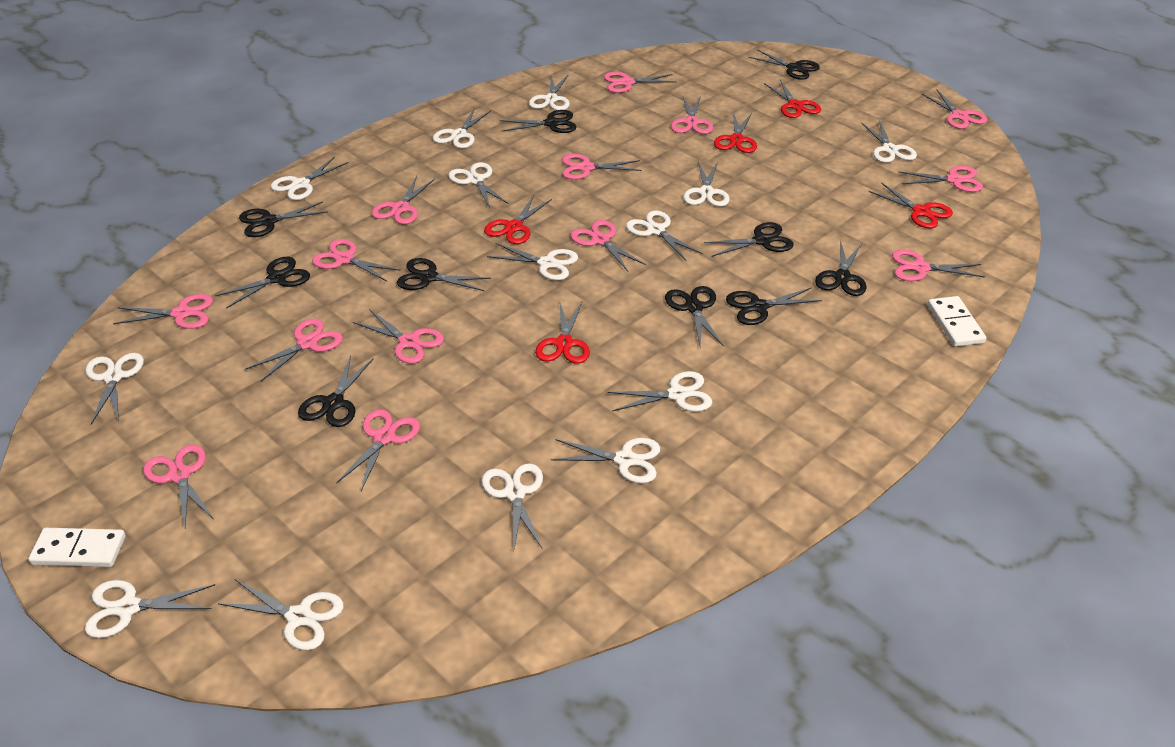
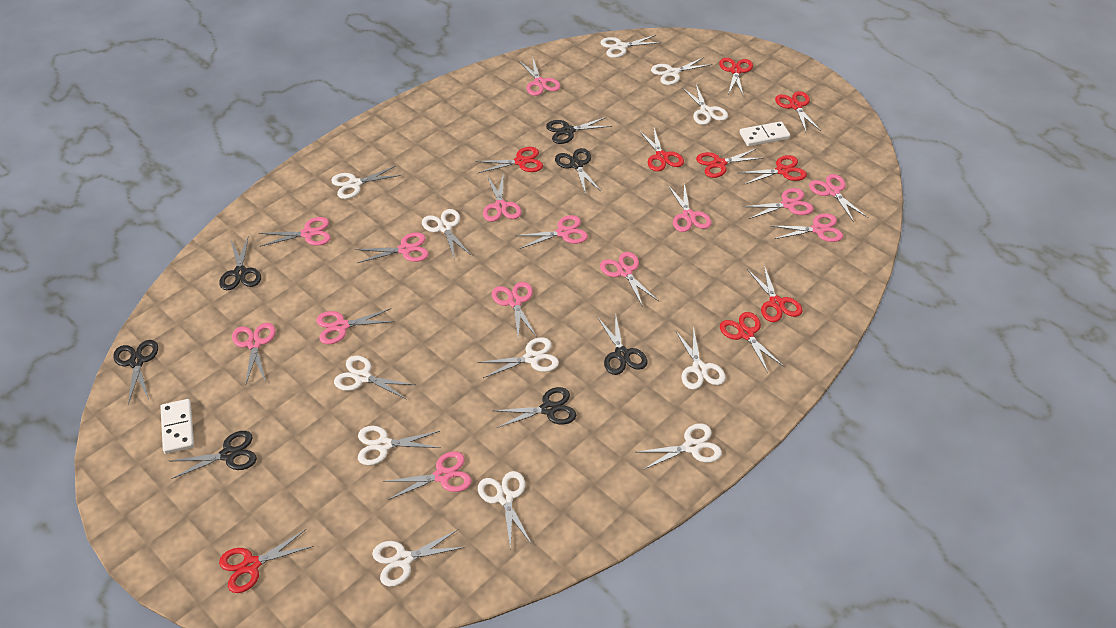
black scissors: 10 -> 7
red scissors: 5 -> 9
white scissors: 14 -> 12

